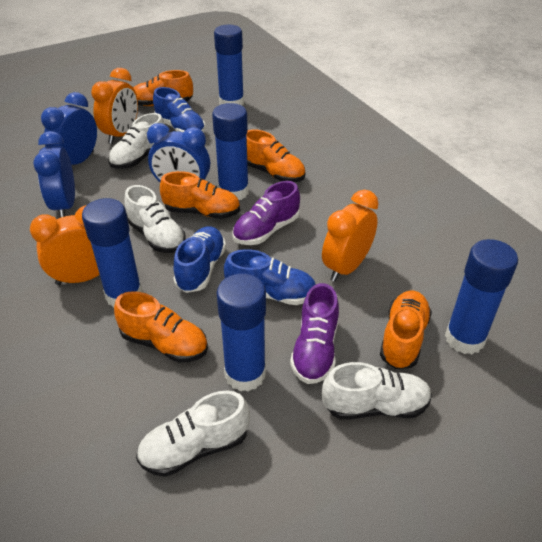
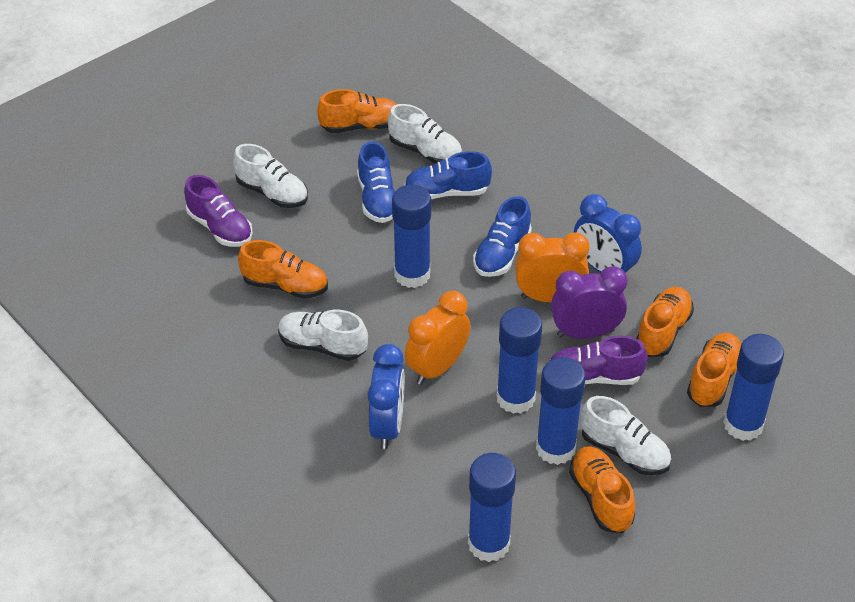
blue clock: 3 -> 2
orange clock: 3 -> 2
purple clock: 0 -> 1

